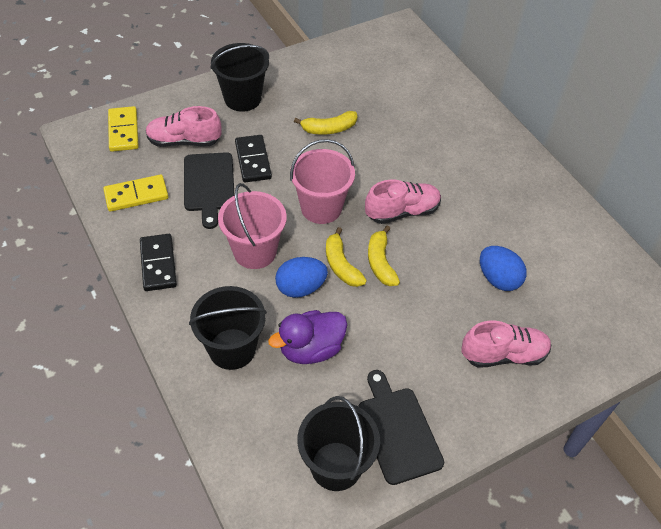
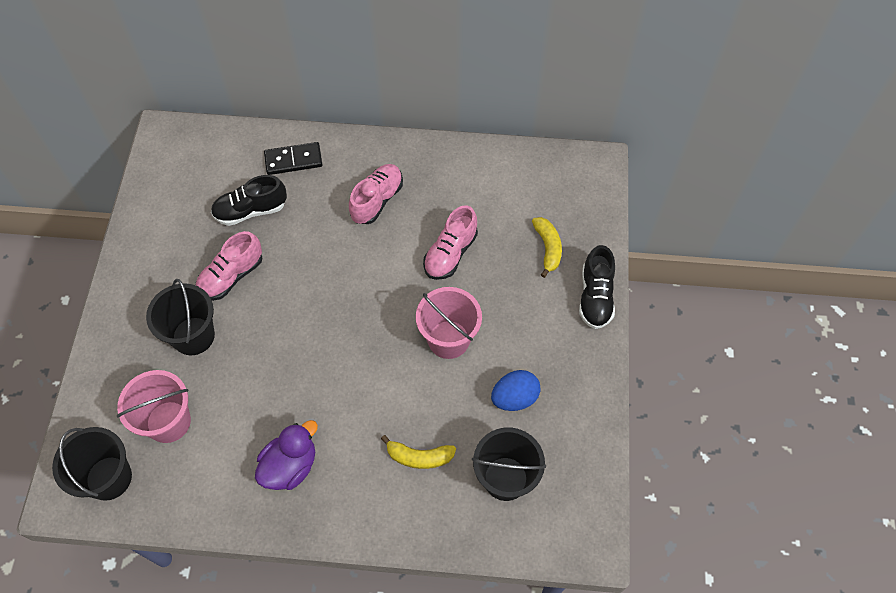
black cutting board: 2 -> 0
black domino: 2 -> 1
black shoe: 0 -> 2
blue egg: 2 -> 1
yellow banana: 3 -> 2
yellow domino: 2 -> 0

